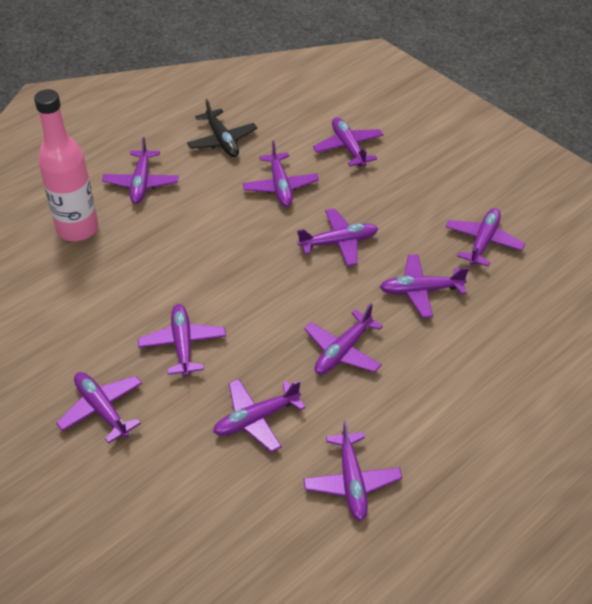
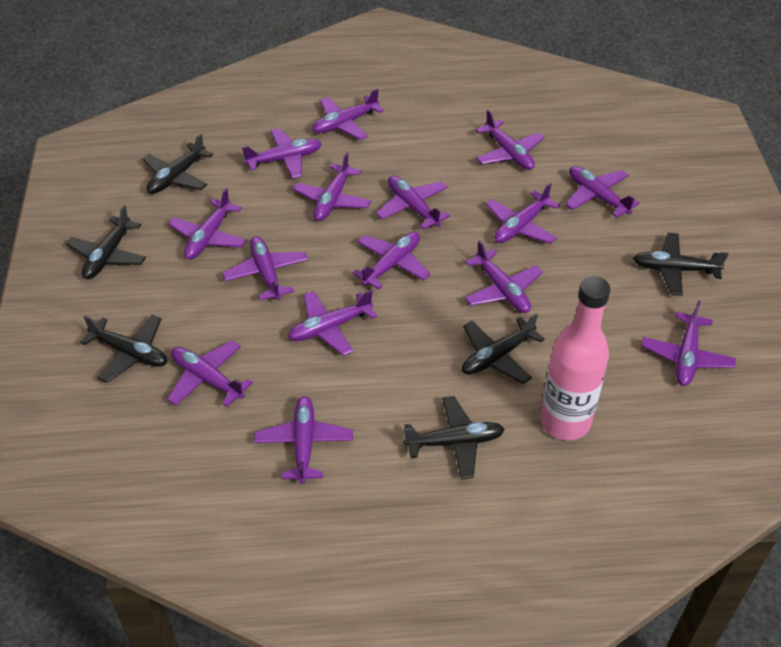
black plane: 1 -> 6
purple plane: 11 -> 15

